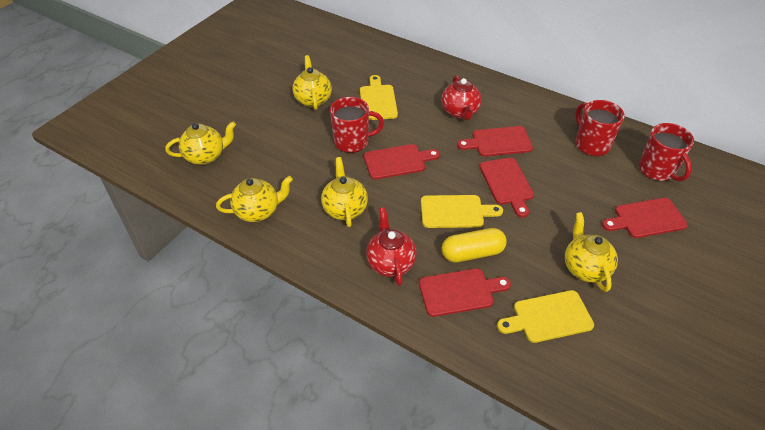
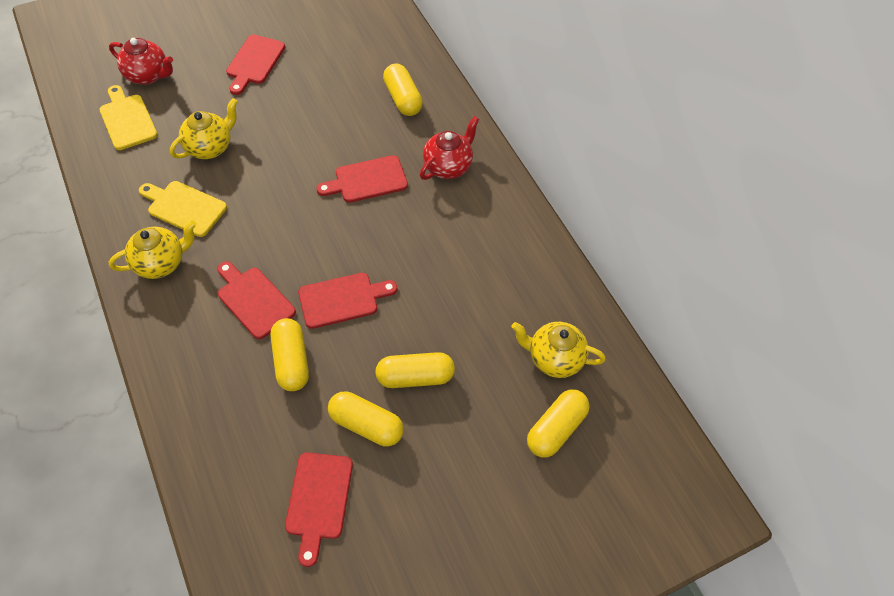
red mug: 3 -> 0
yellow capsule: 1 -> 5
yellow cutting board: 3 -> 2
yellow teapot: 5 -> 3

